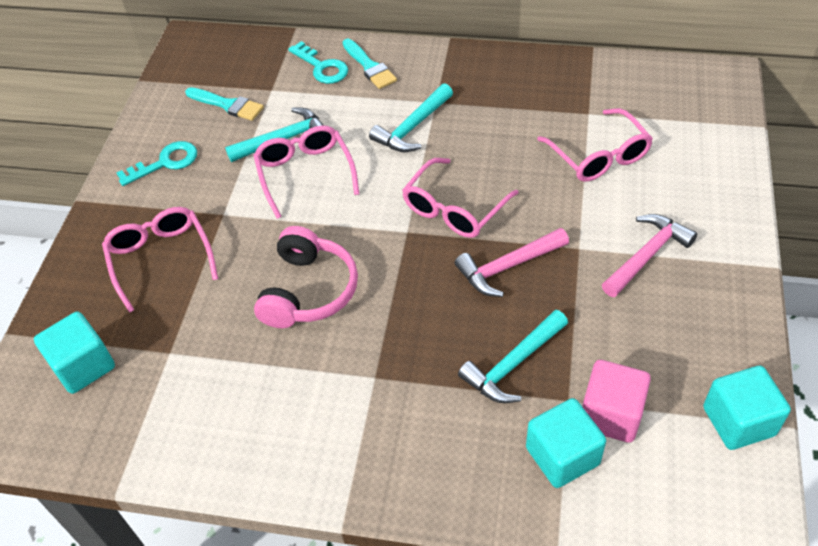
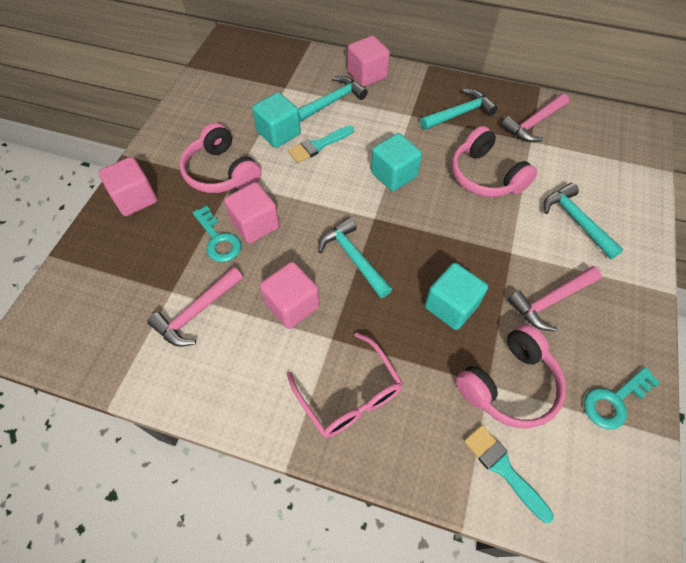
pink cube: 1 -> 4
pink glasses: 4 -> 1
pink hammer: 2 -> 3
pink headphones: 1 -> 3
turquoise hammer: 3 -> 4

